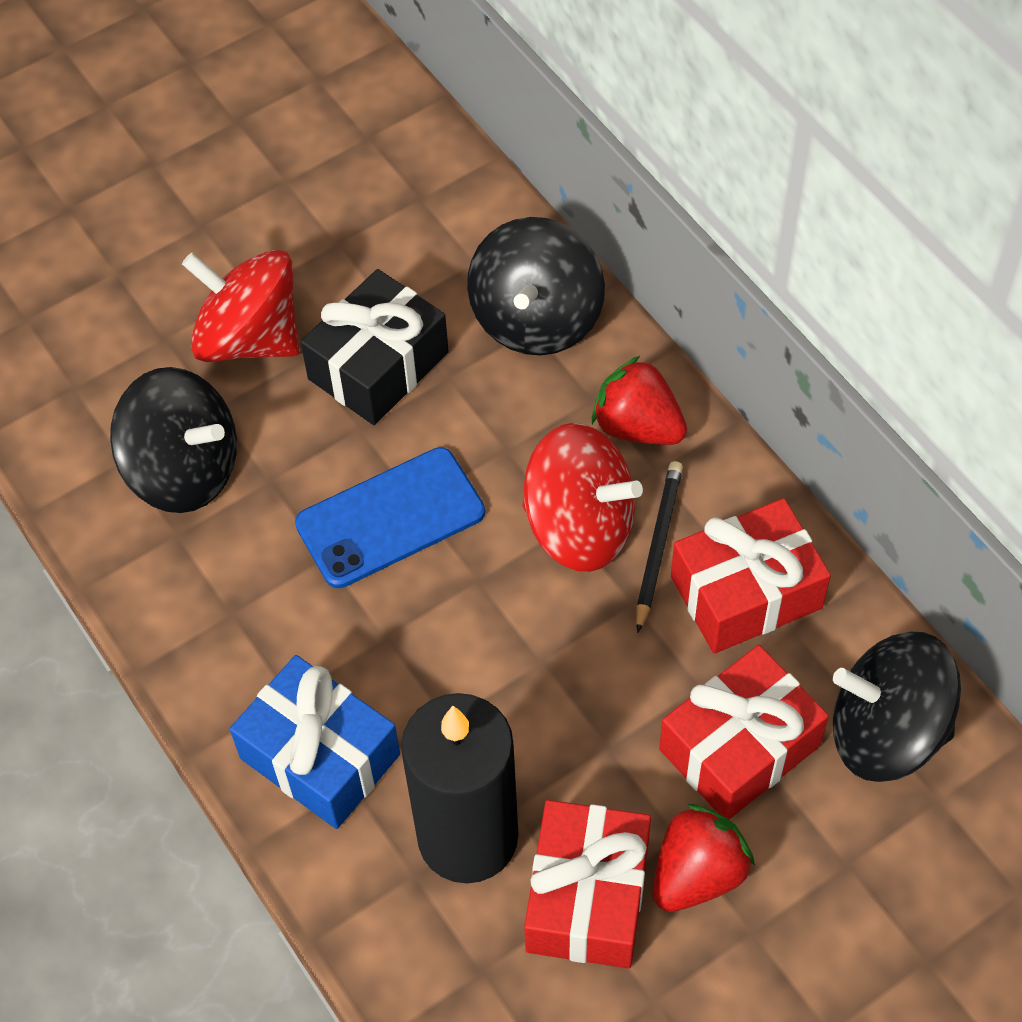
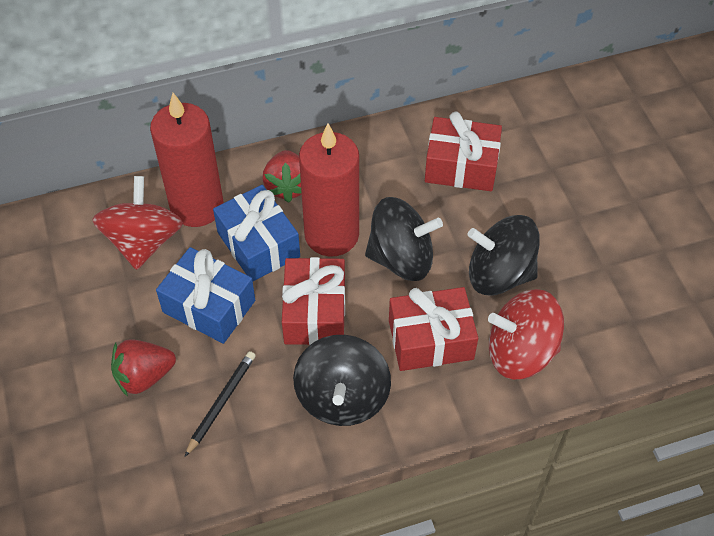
black candle: 1 -> 0
black gift: 1 -> 0
blue gift: 1 -> 2
blue phone: 1 -> 0
red candle: 0 -> 2

